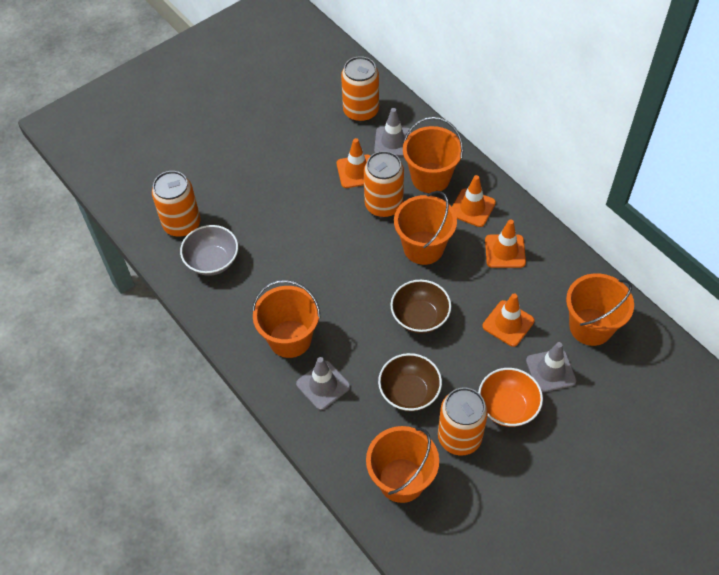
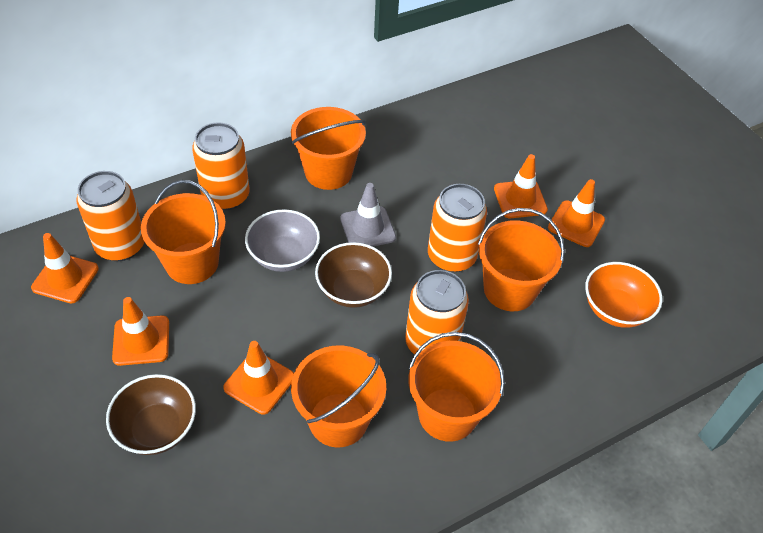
grey traffic cone: 3 -> 1
orange traffic cone: 4 -> 5

